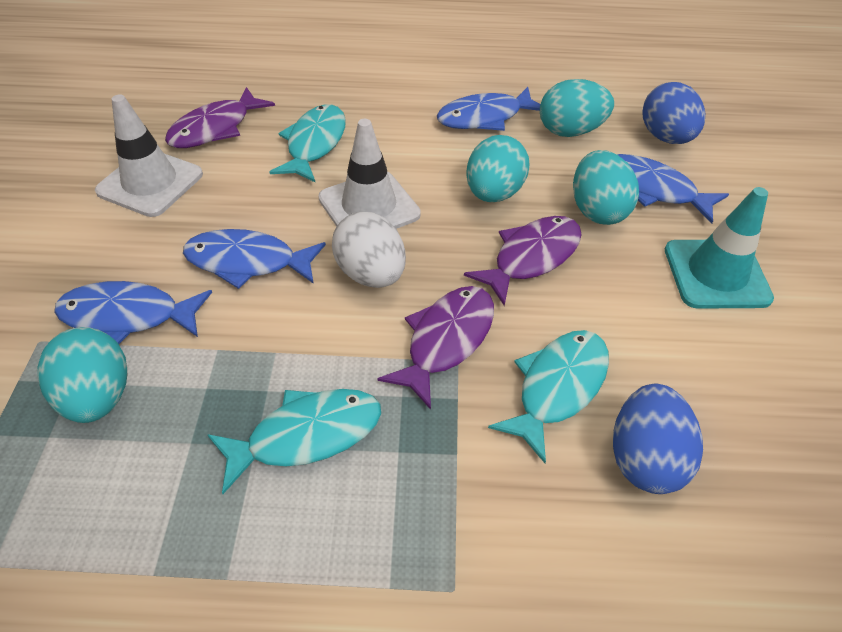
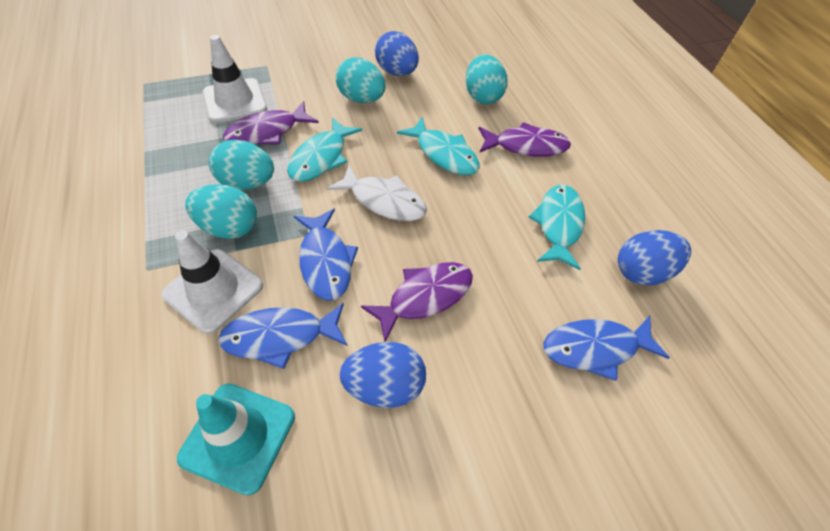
blue egg: 2 -> 3
blue fish: 4 -> 3
white egg: 1 -> 0
white fish: 0 -> 1

